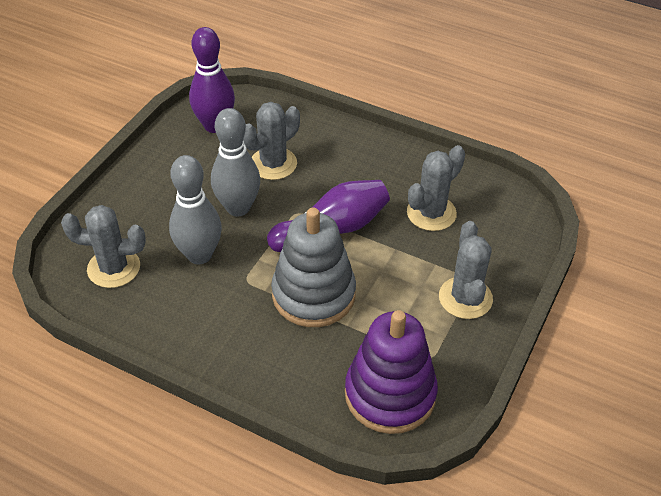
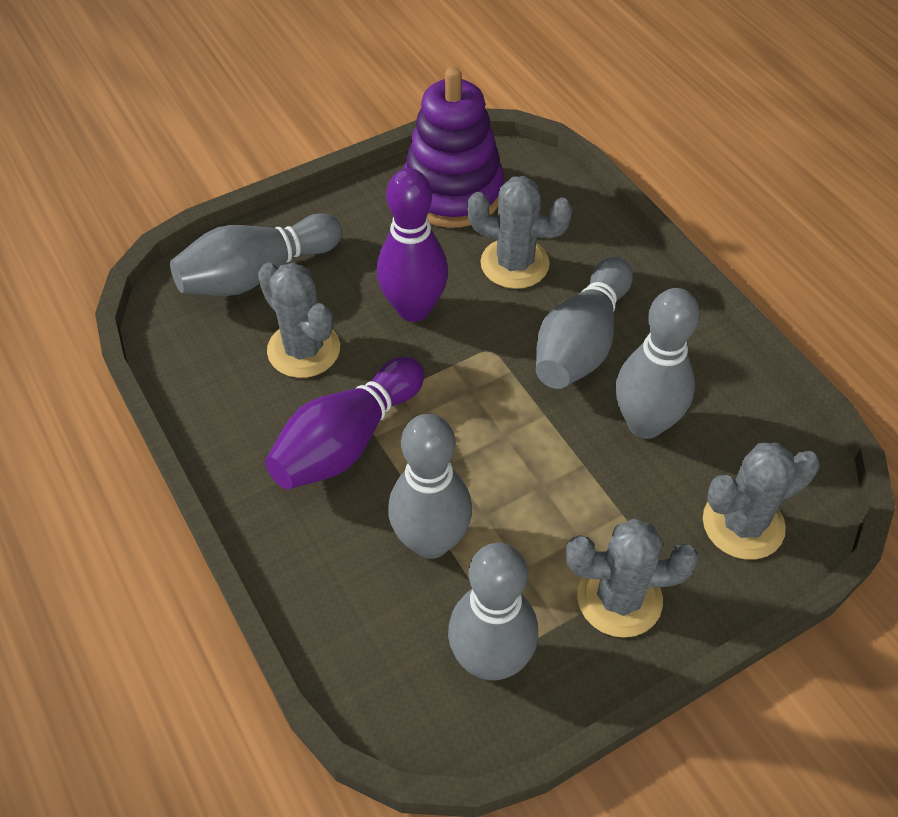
grey bowling pin: 2 -> 5
grey stacking toy: 1 -> 0

